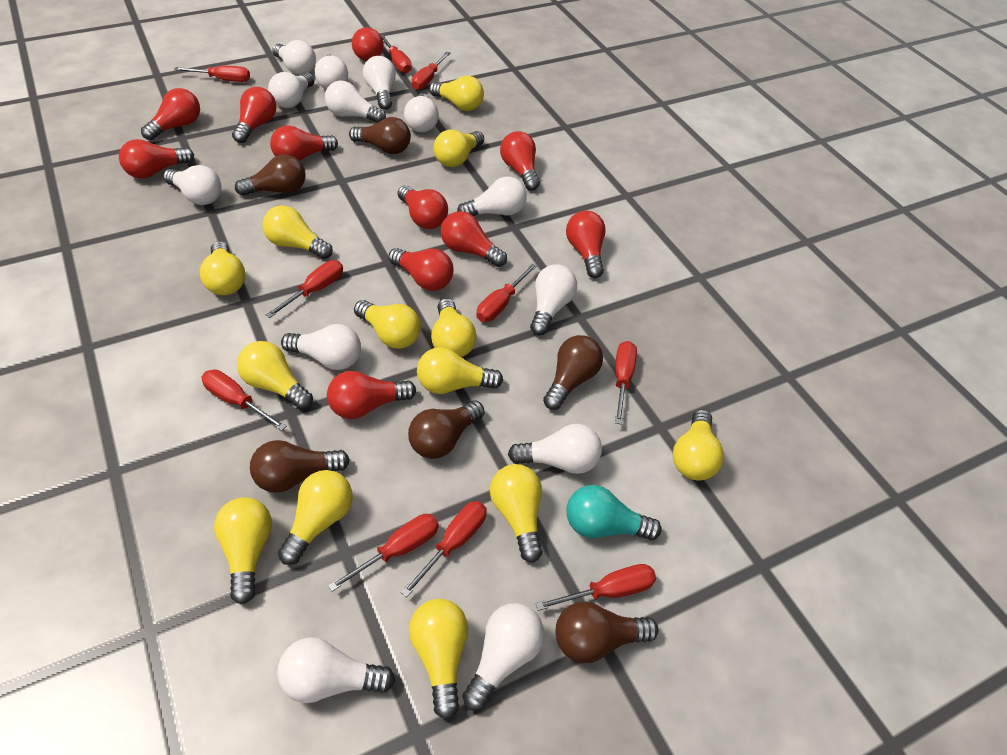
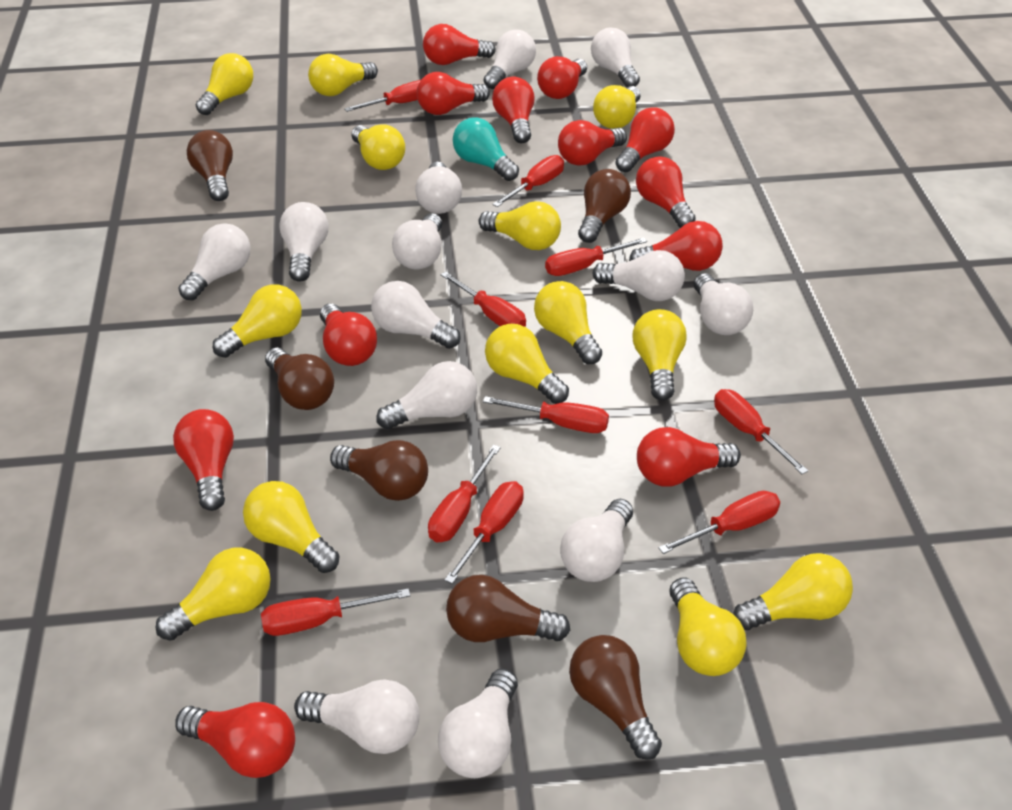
red light bulb: 11 -> 12

